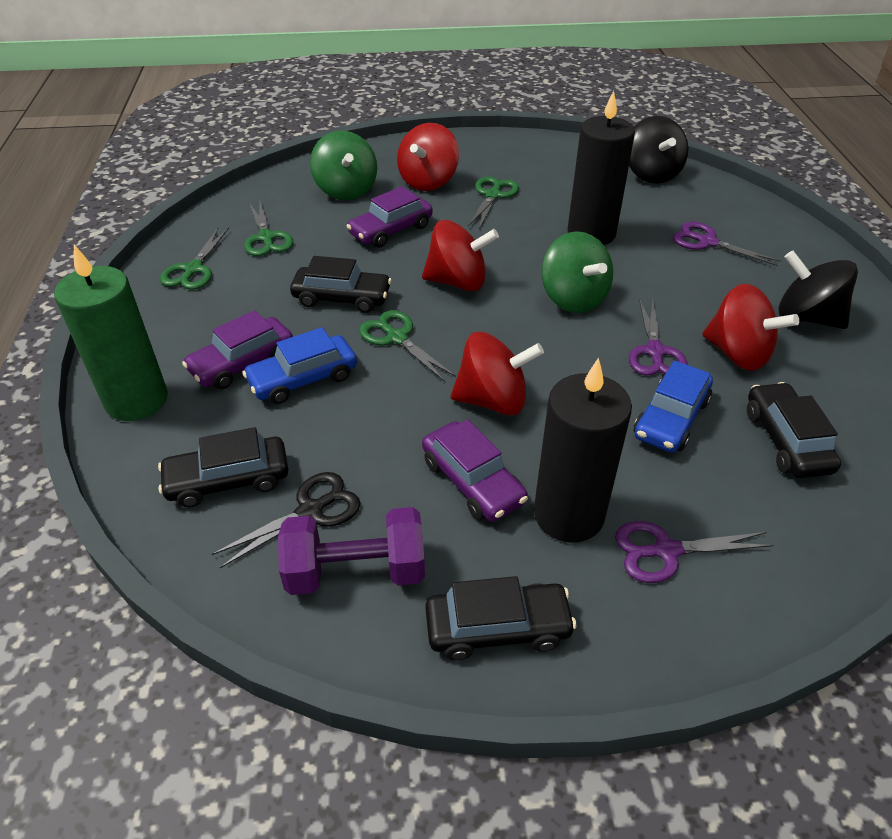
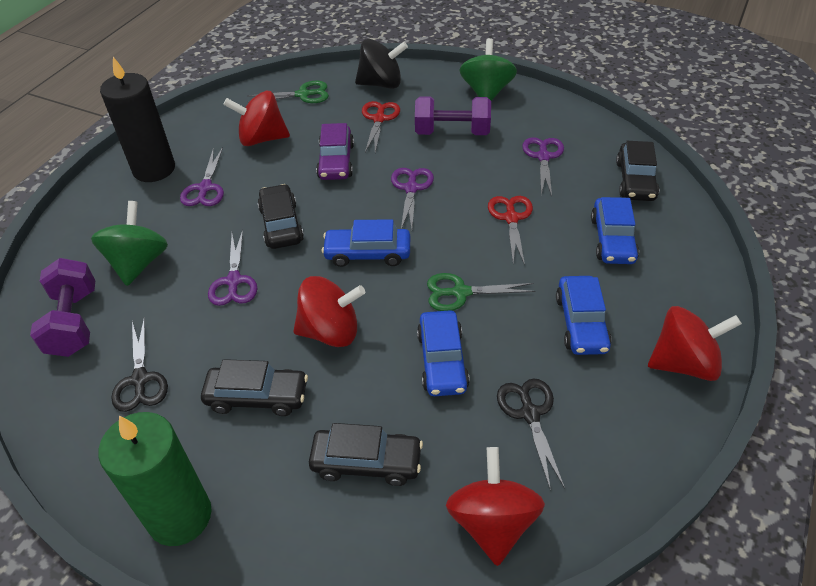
black candle: 2 -> 1
black scissors: 1 -> 2
black spinning top: 2 -> 1
blue car: 2 -> 4
green scissors: 4 -> 2
purple car: 3 -> 1
purple dumbbell: 1 -> 2
purple scissors: 3 -> 4
red scissors: 0 -> 2

